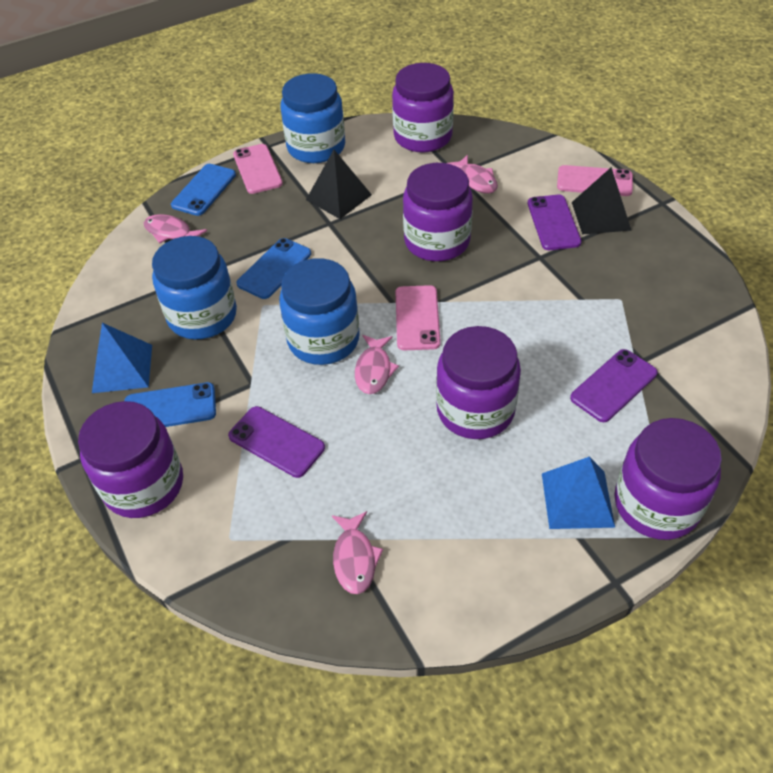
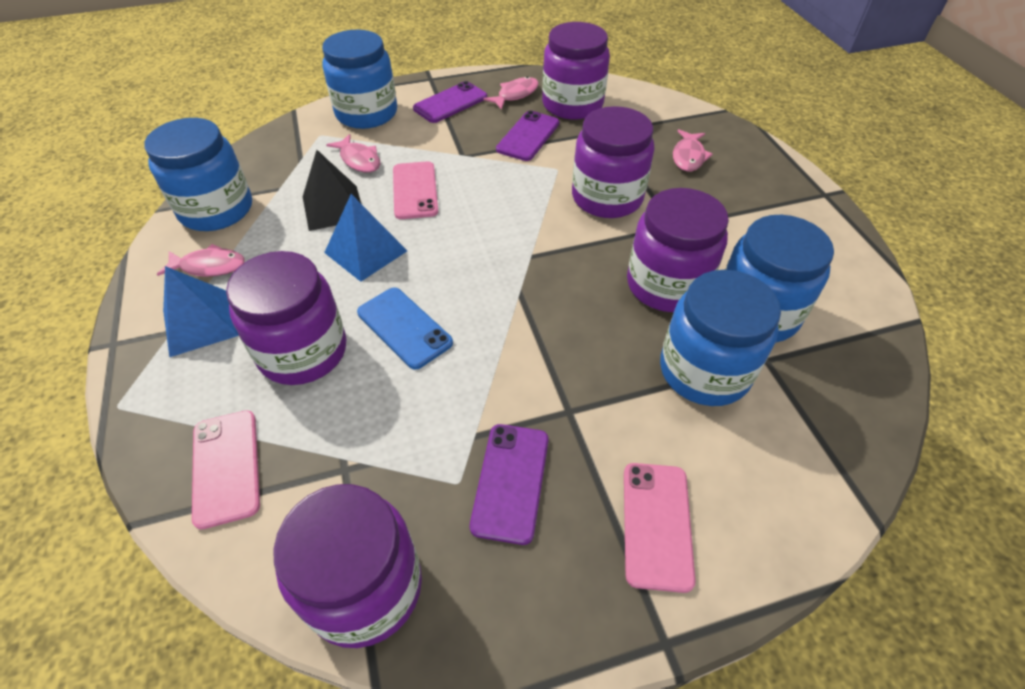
black pyramid: 2 -> 1
blue jar: 3 -> 4
blue phone: 3 -> 1

